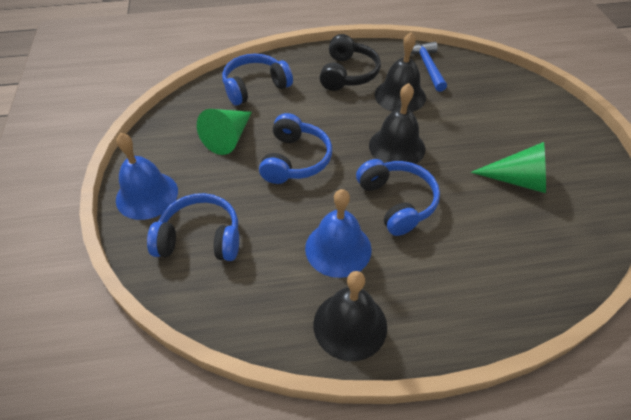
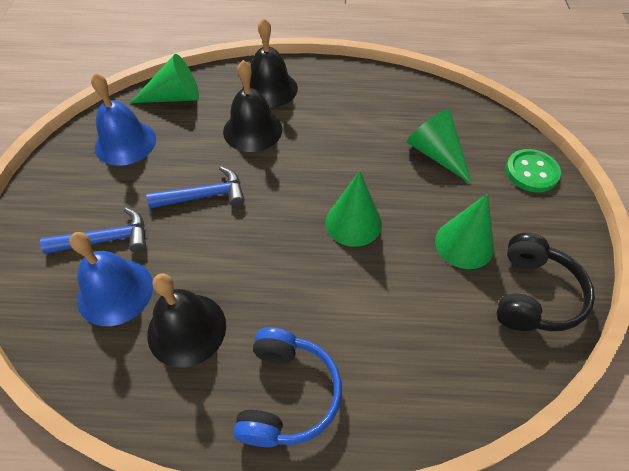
blue hammer: 1 -> 2
blue headphones: 4 -> 1
green button: 0 -> 1
green cone: 2 -> 4

